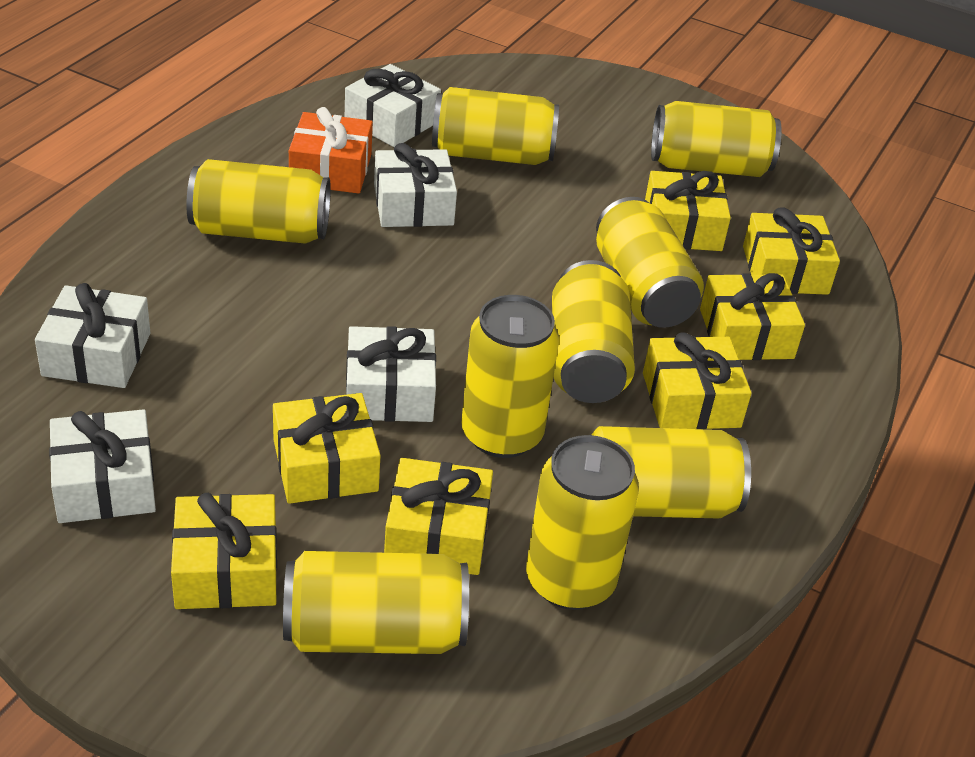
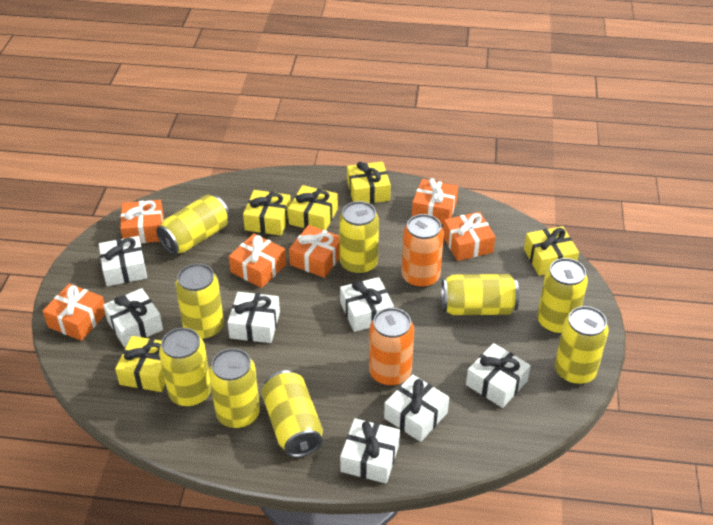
orange can: 0 -> 2
orange gift: 1 -> 6
white gift: 5 -> 7
yellow gift: 7 -> 5

